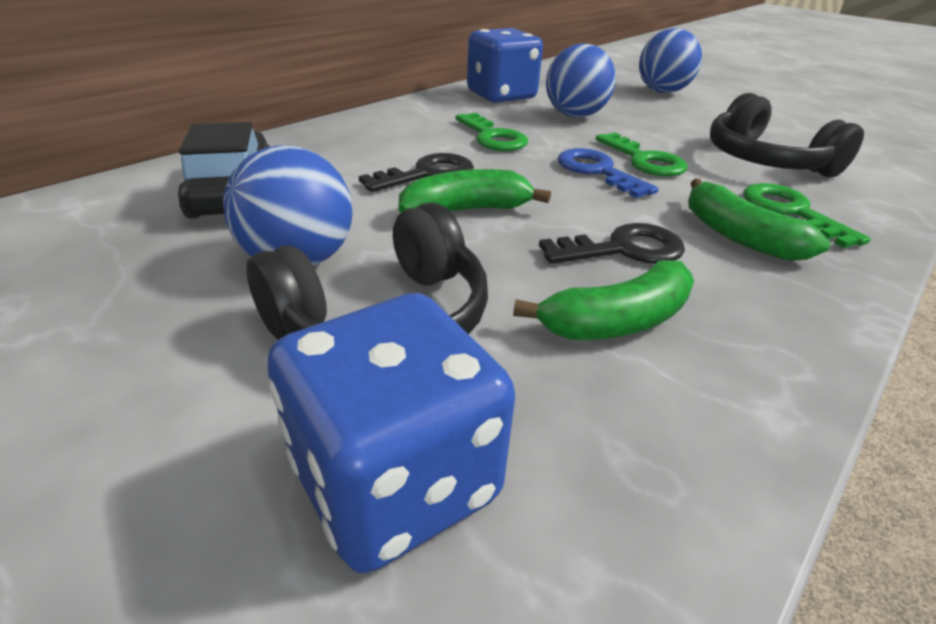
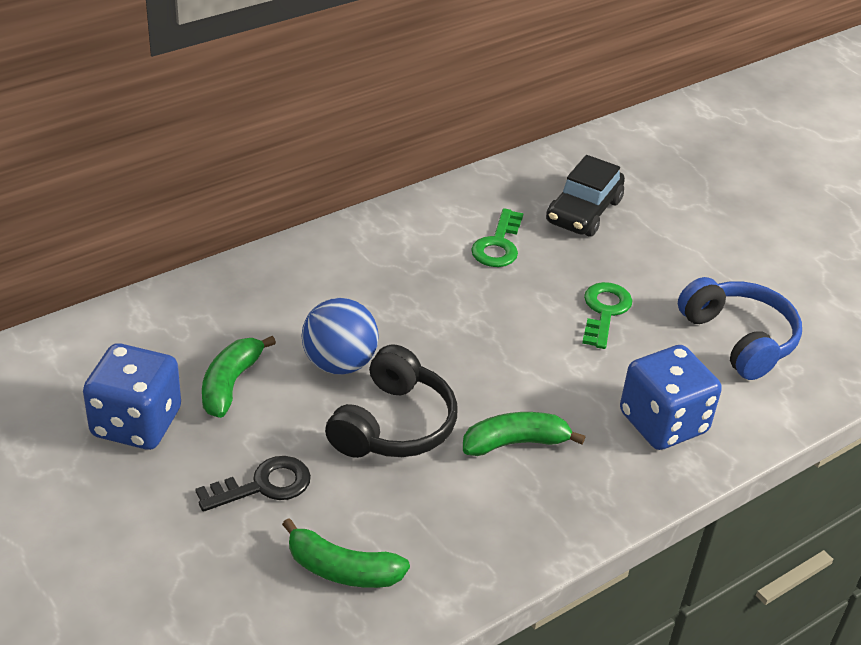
black headphones: 2 -> 1
black key: 2 -> 1
blue ball: 3 -> 1
blue headphones: 0 -> 1
blue key: 1 -> 0
green key: 3 -> 2

